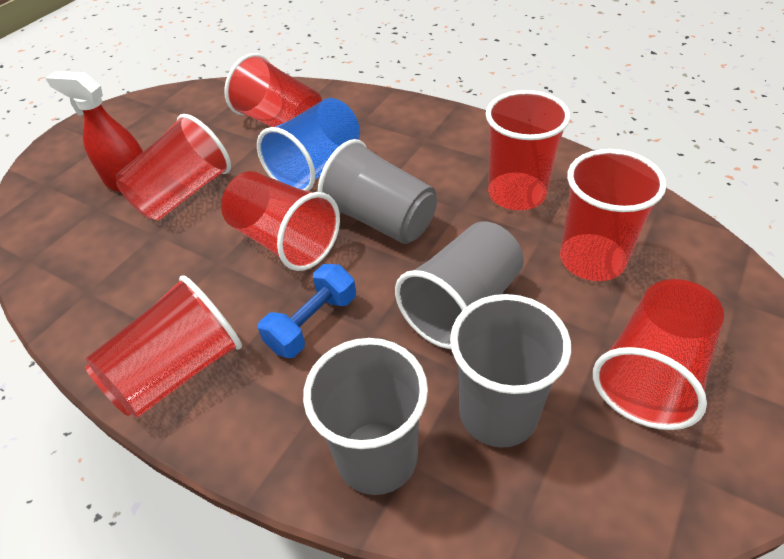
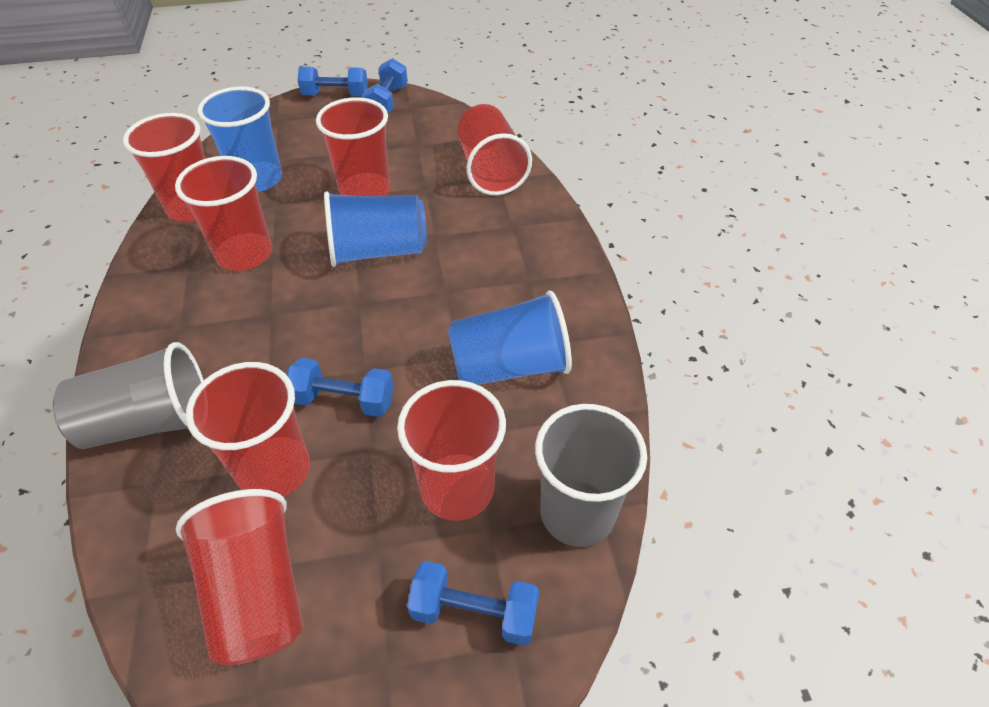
blue cup: 1 -> 3
blue dumbbell: 1 -> 4
grey cup: 4 -> 2
red spray bottle: 1 -> 0

